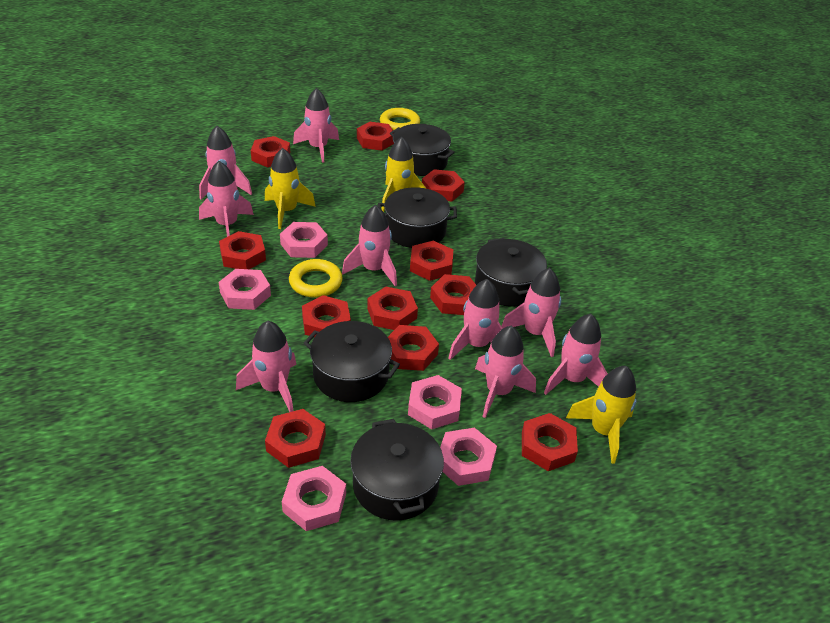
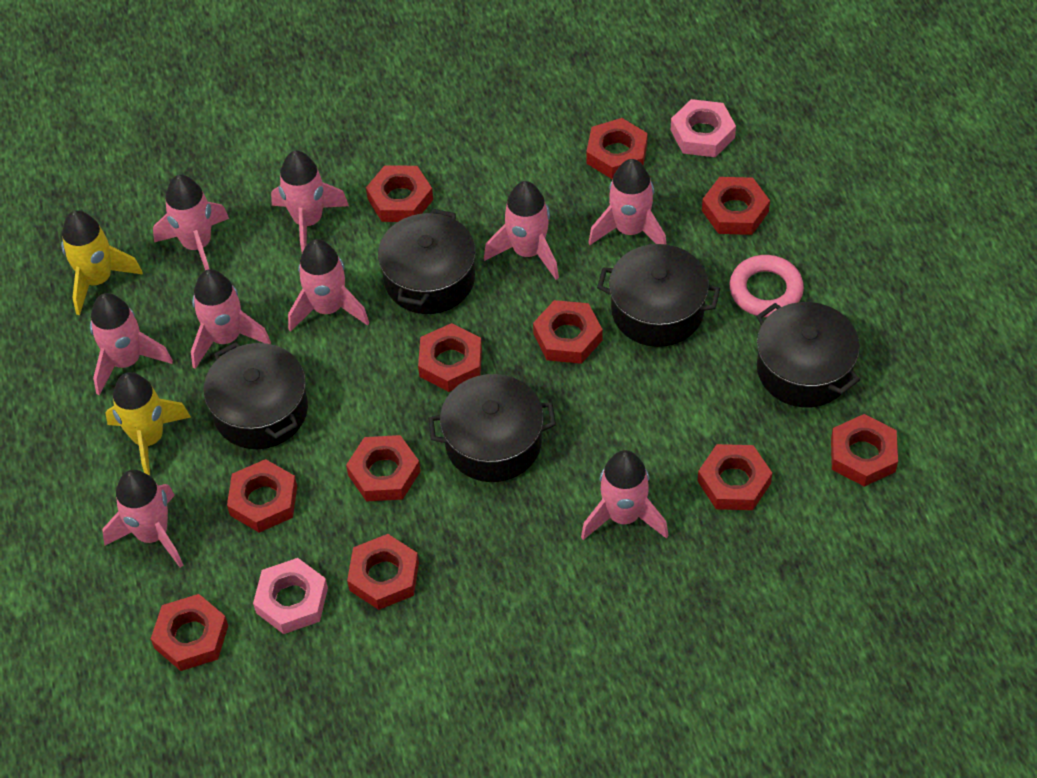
pink nut: 5 -> 2
pink ring: 0 -> 1
yellow ring: 2 -> 0
yellow rocket: 3 -> 2

